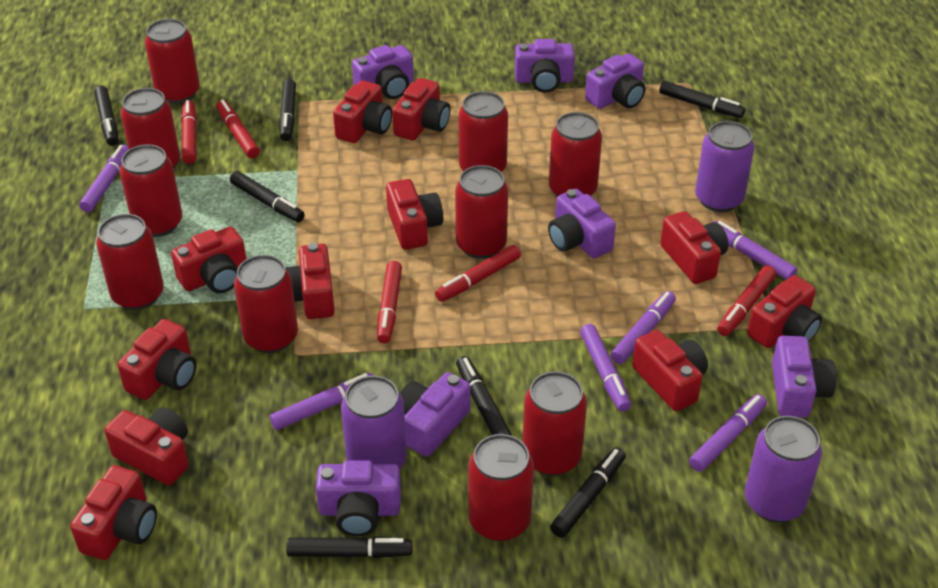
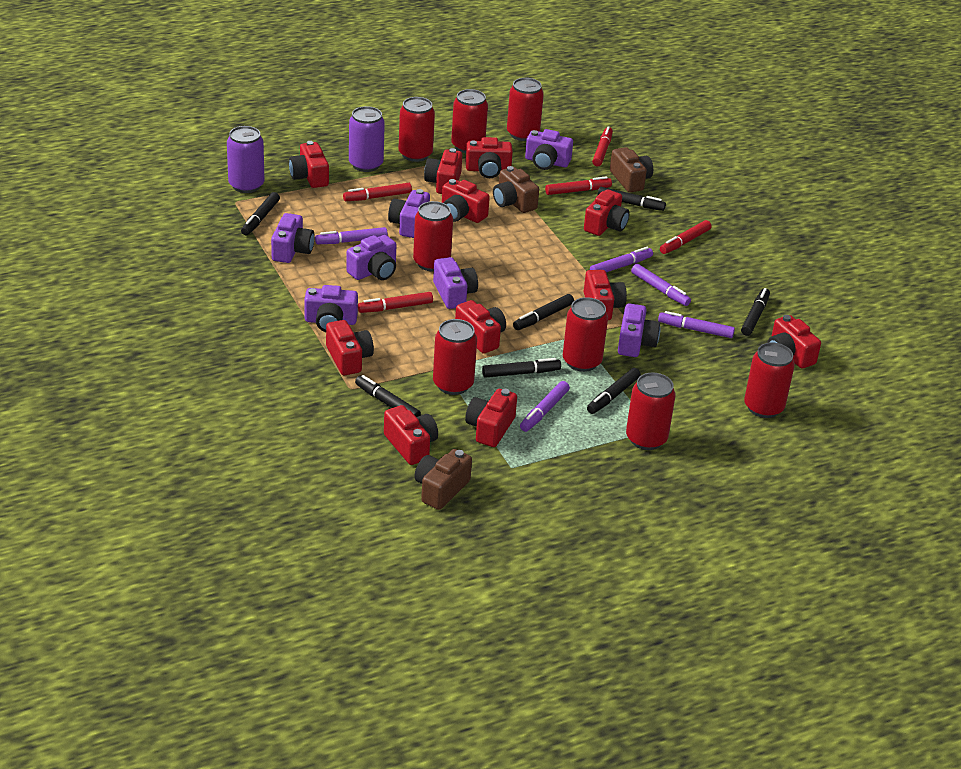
brown camera: 0 -> 3
purple can: 3 -> 2
purple marker: 6 -> 5
red can: 10 -> 8

